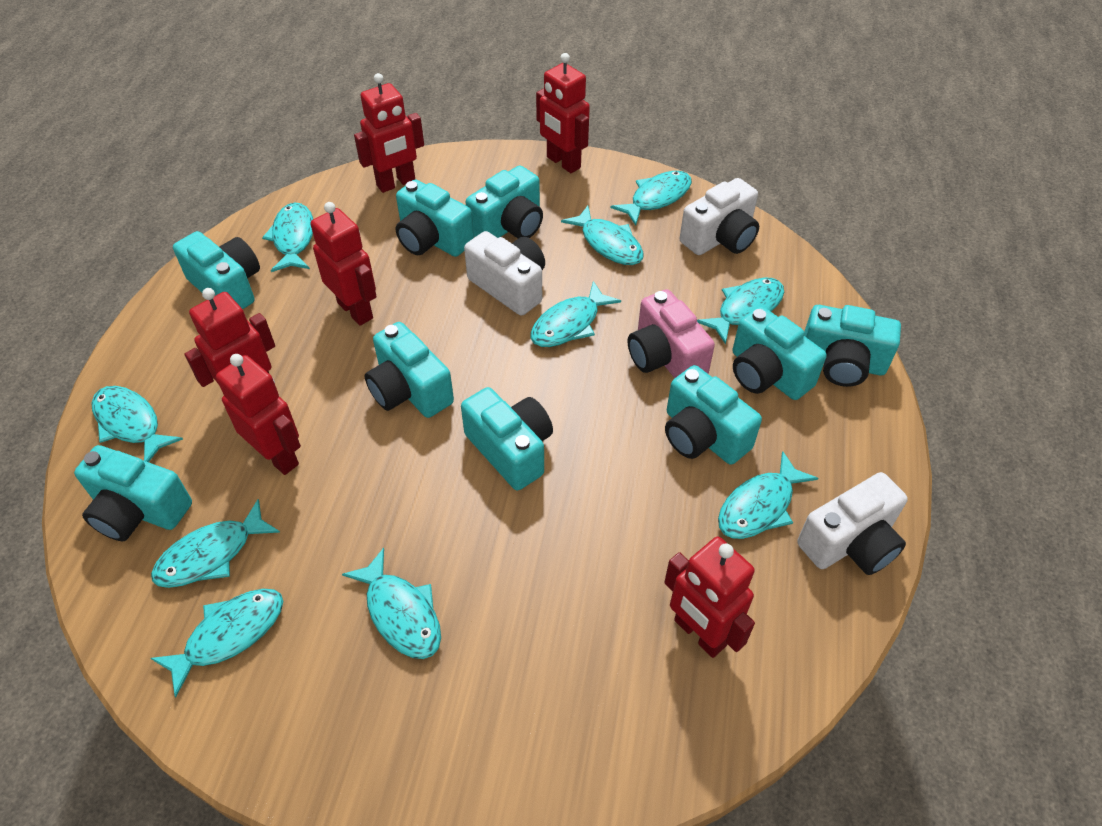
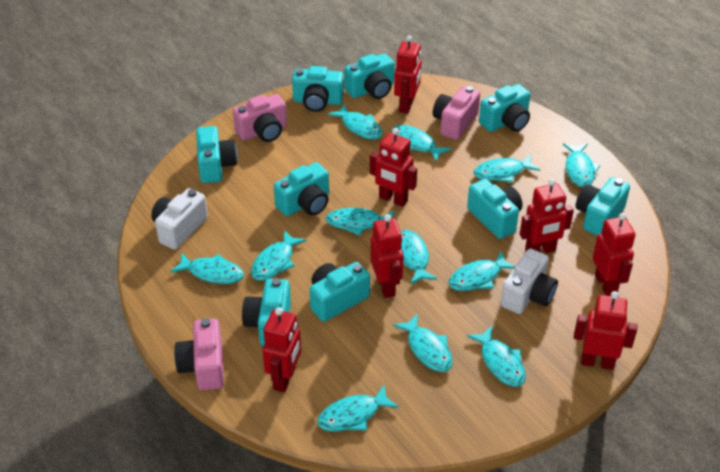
pink camera: 1 -> 3
red robot: 6 -> 7
turquoise fish: 10 -> 12
white camera: 3 -> 2

